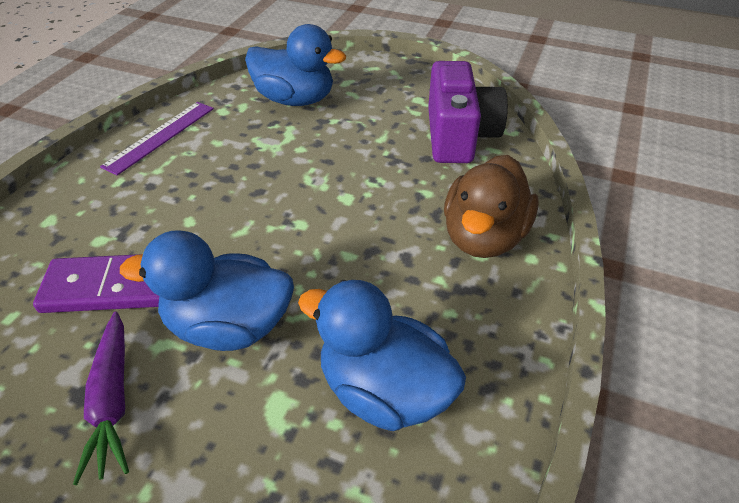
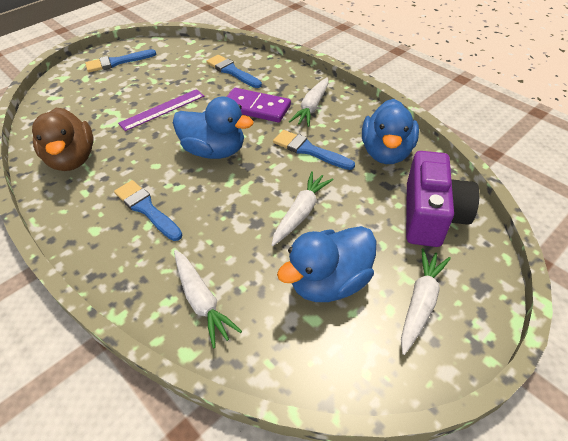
blue brush: 0 -> 4
purple carrot: 1 -> 0
white carrot: 0 -> 4

